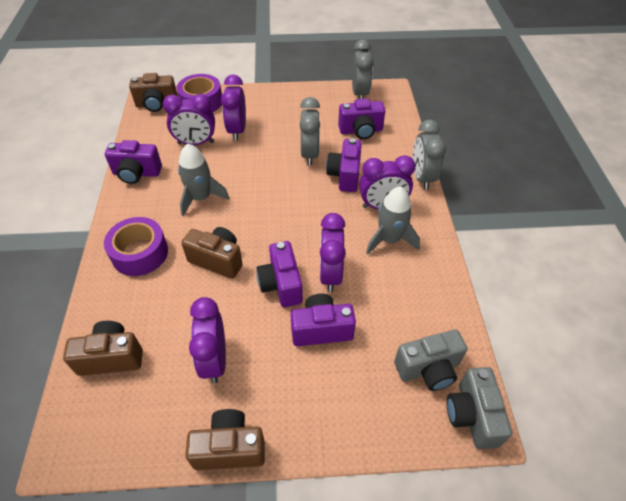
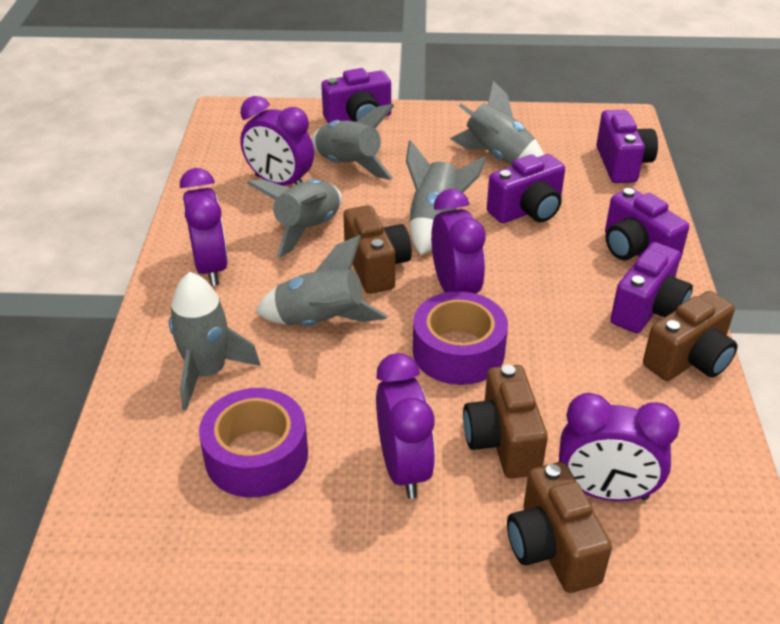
grey camera: 2 -> 0
grey clock: 3 -> 0
grey rocket: 2 -> 6

